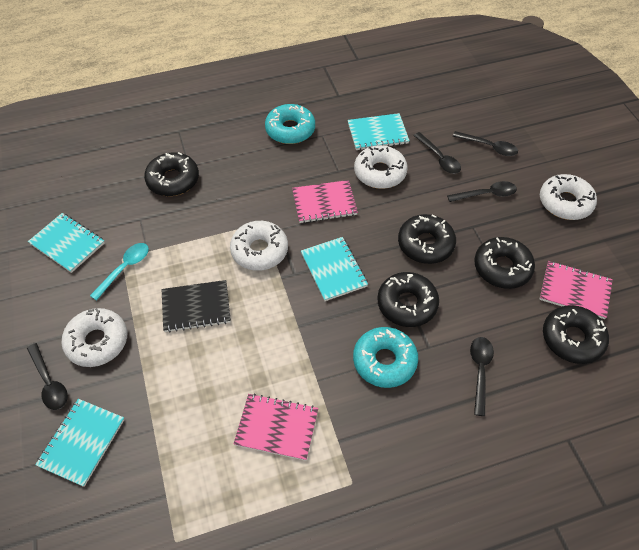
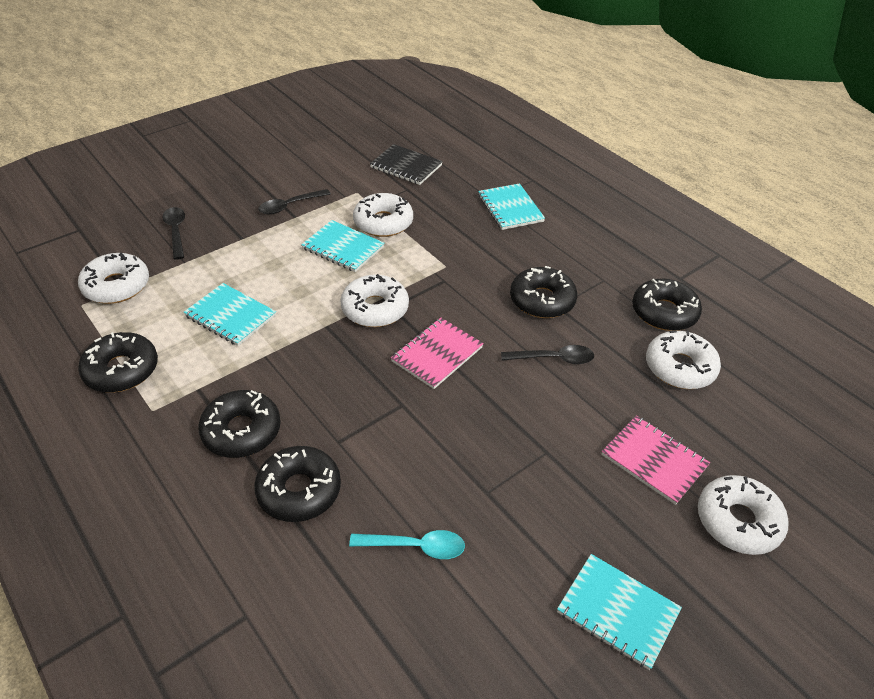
black spoon: 5 -> 3
pink notebook: 3 -> 2
turquoise donut: 2 -> 0
white donut: 4 -> 5

